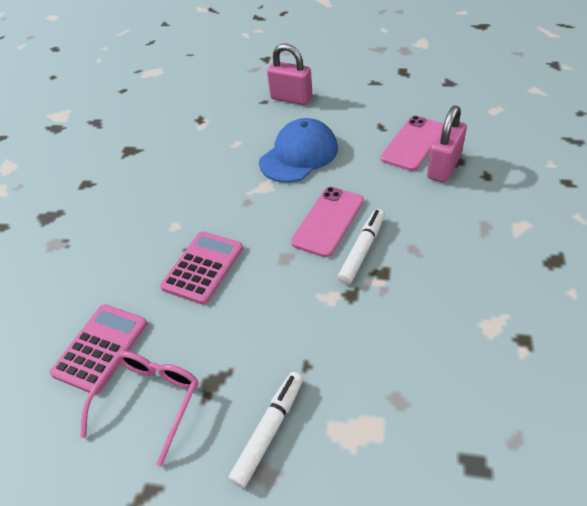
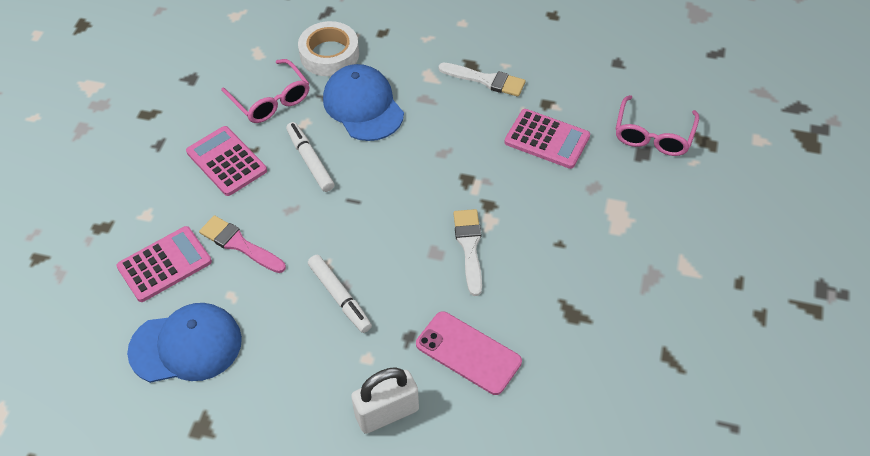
blue cap: 1 -> 2
pink brush: 0 -> 1
pink calculator: 2 -> 3
pink glasses: 1 -> 2
pink padlock: 2 -> 0
pink phone: 2 -> 1
white brush: 0 -> 2
white padlock: 0 -> 1
white tape: 0 -> 1

